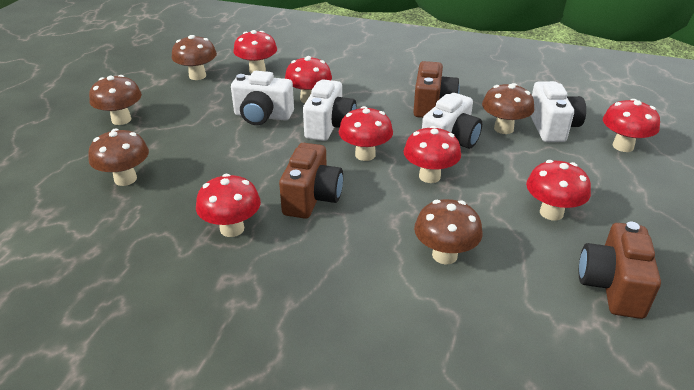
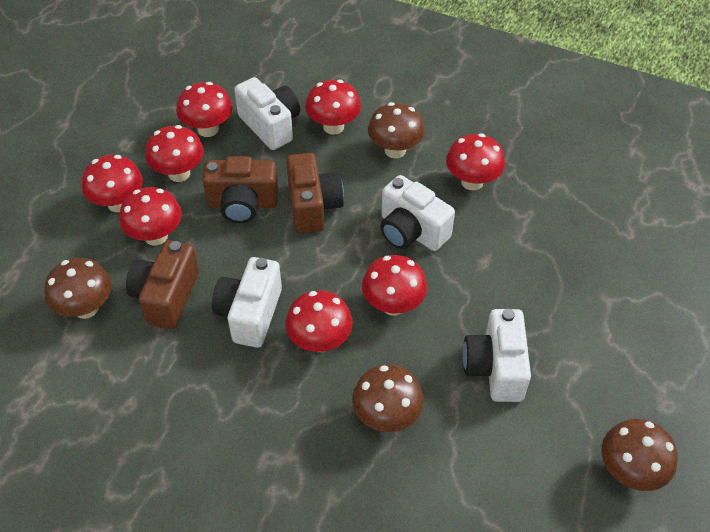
brown mushroom: 5 -> 4
red mushroom: 7 -> 8

